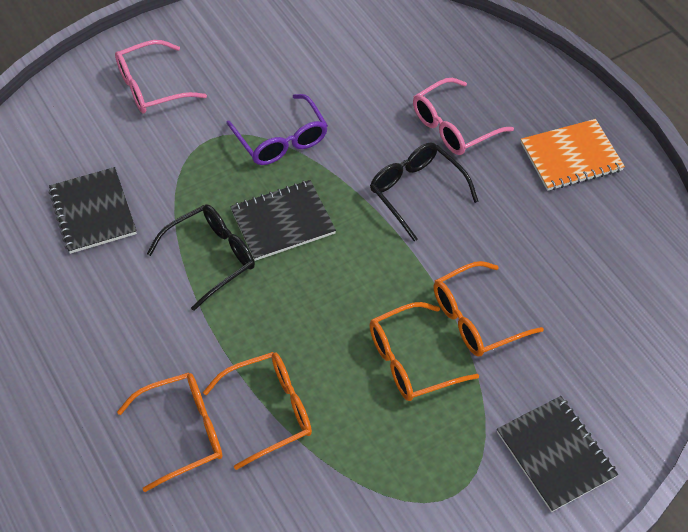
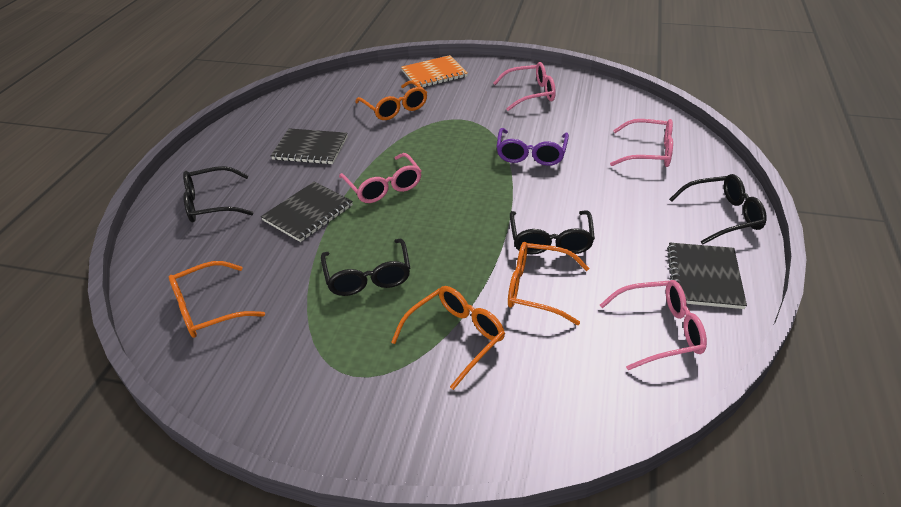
black glasses: 2 -> 4
pink glasses: 2 -> 4

